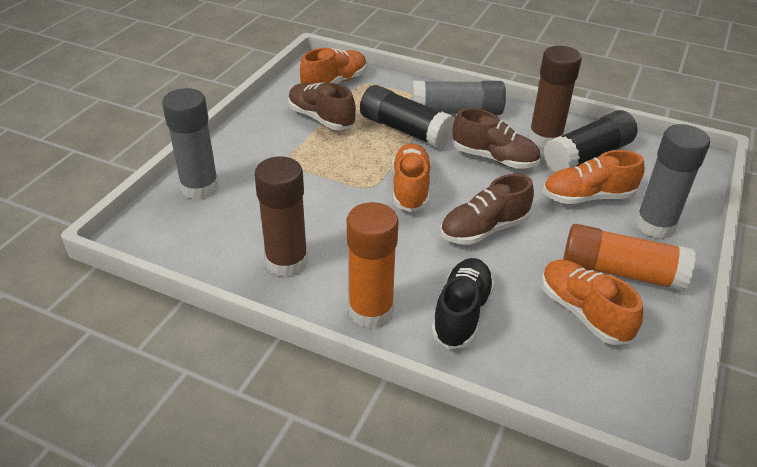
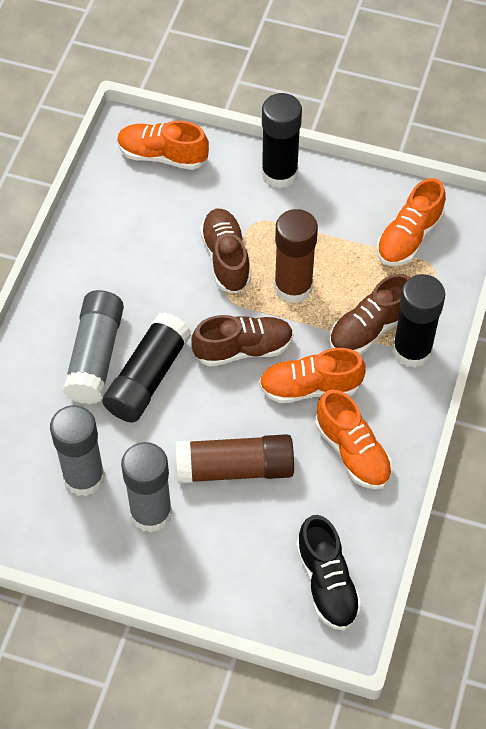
black glue stick: 2 -> 3
orange glue stick: 2 -> 0

